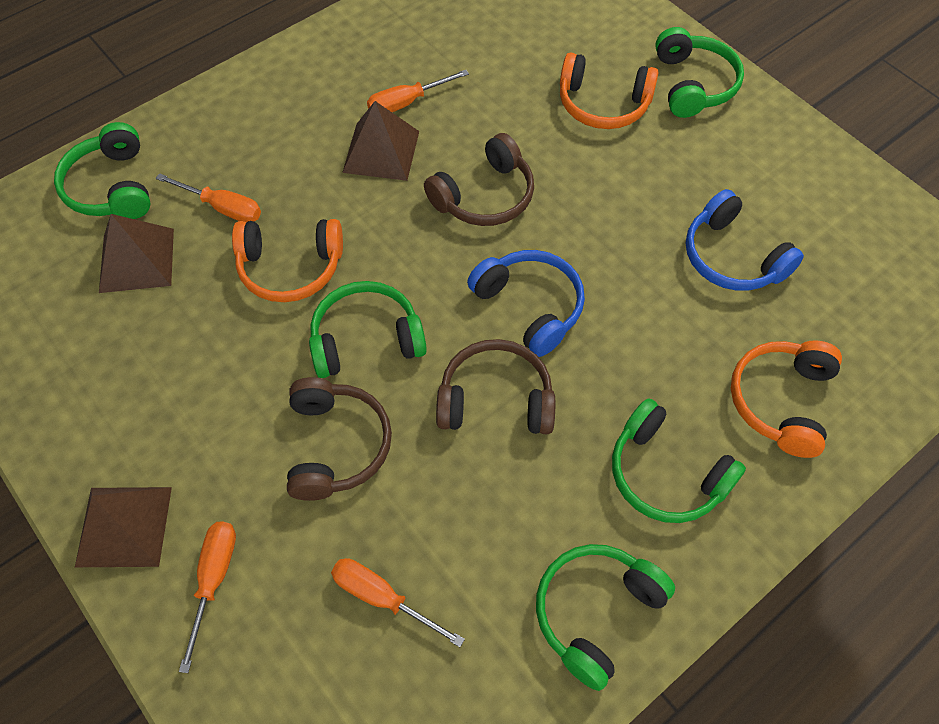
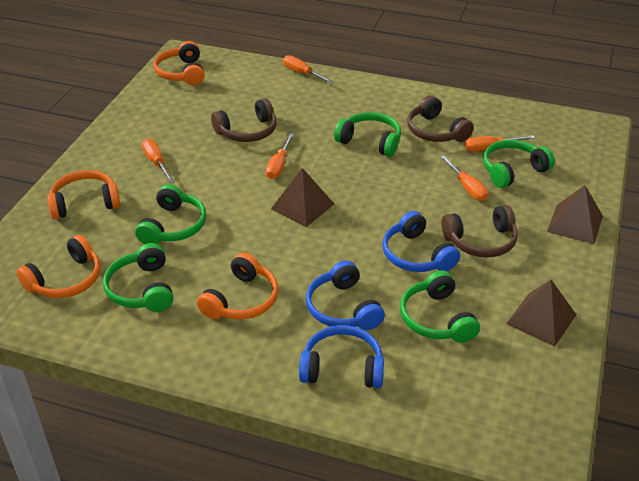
blue headphones: 2 -> 3
orange headphones: 3 -> 4
orange screwdriver: 4 -> 5

